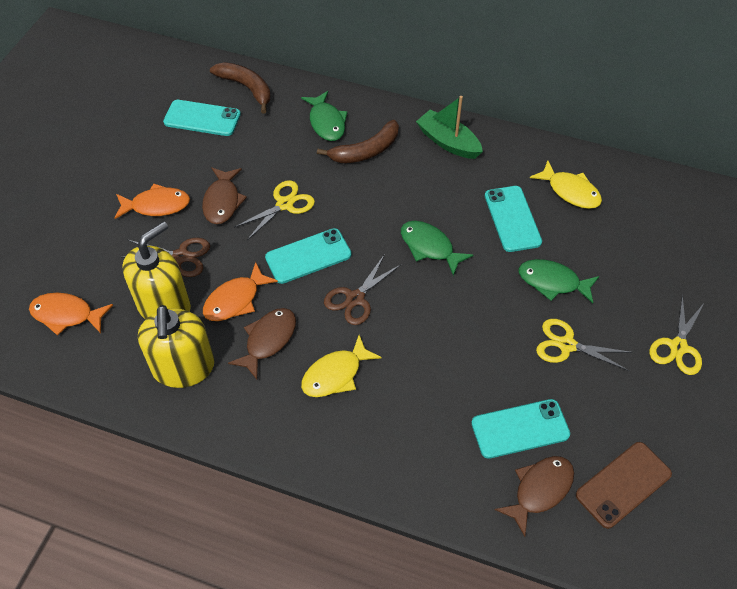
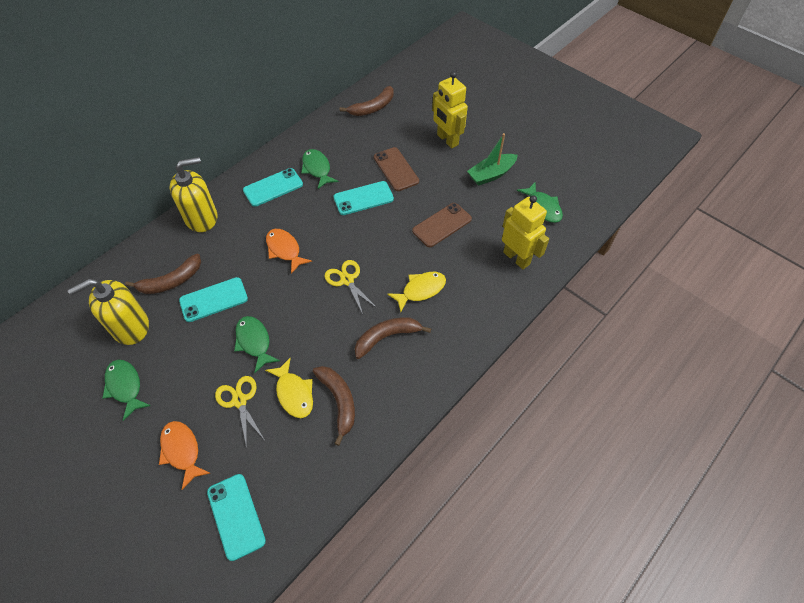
brown banana: 2 -> 4
brown fish: 3 -> 0
brown phone: 1 -> 2
brown scissors: 2 -> 0
green fish: 3 -> 4
orange fish: 3 -> 2
yellow robot: 0 -> 2
yellow scissors: 3 -> 2

